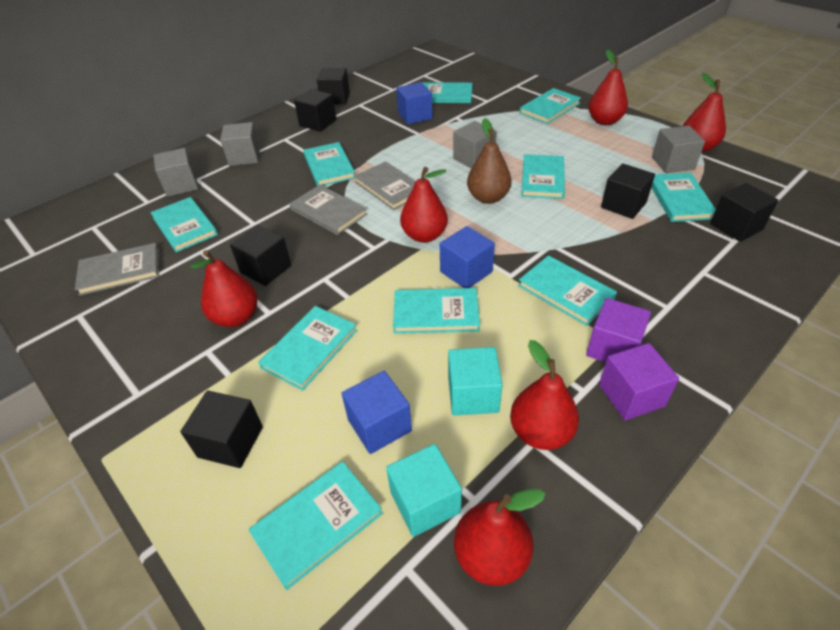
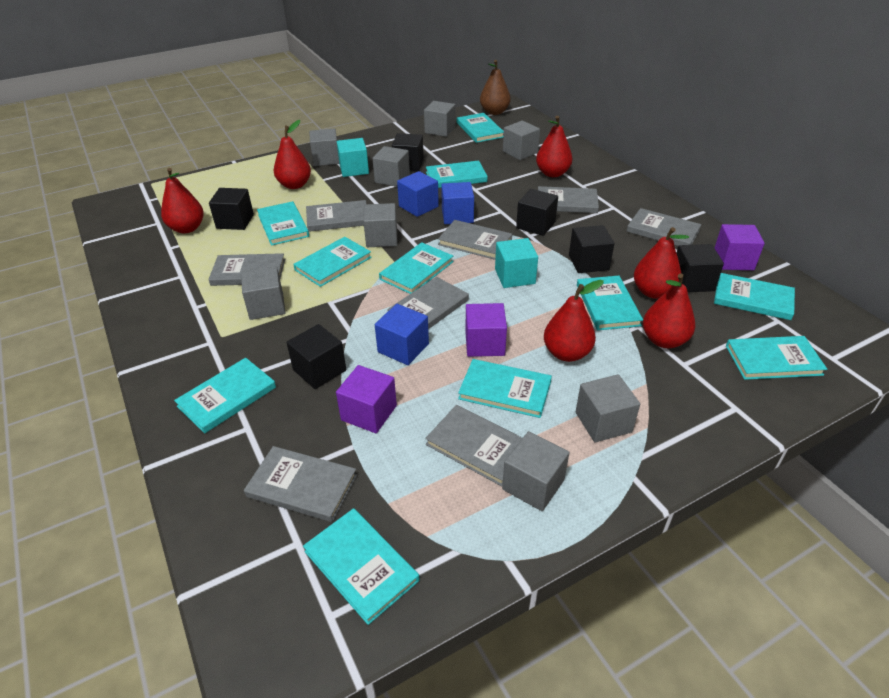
grey book: 3 -> 8
grey cube: 4 -> 8
purple cube: 2 -> 3
turquoise book: 10 -> 11

